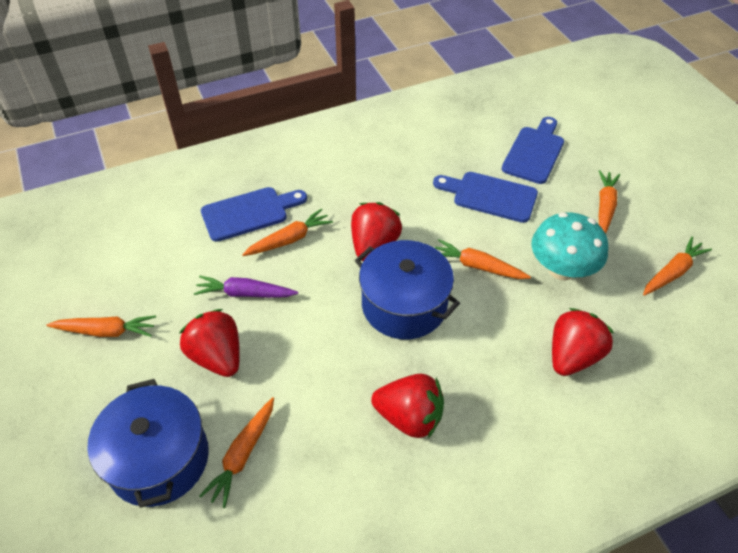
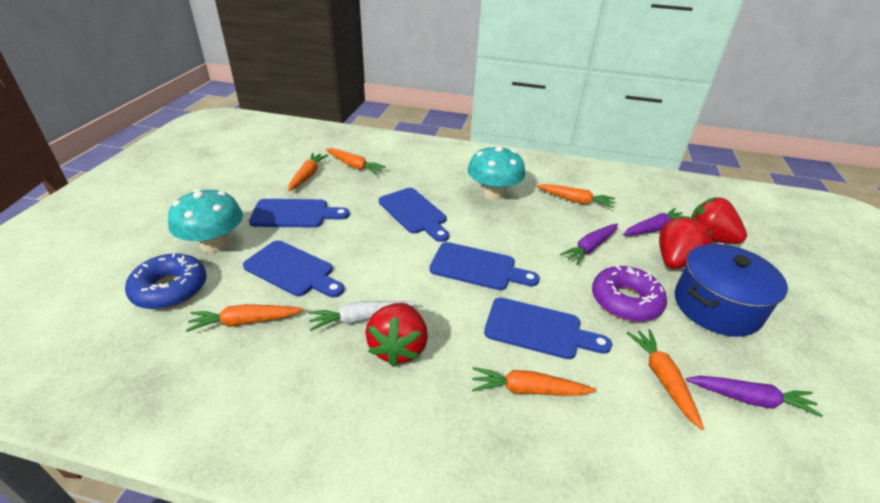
blue cutting board: 3 -> 5
blue donut: 0 -> 1
blue pot: 2 -> 1
purple carrot: 1 -> 3
purple donut: 0 -> 1
red strawberry: 4 -> 3
turquoise mushroom: 1 -> 2
white carrot: 0 -> 1

